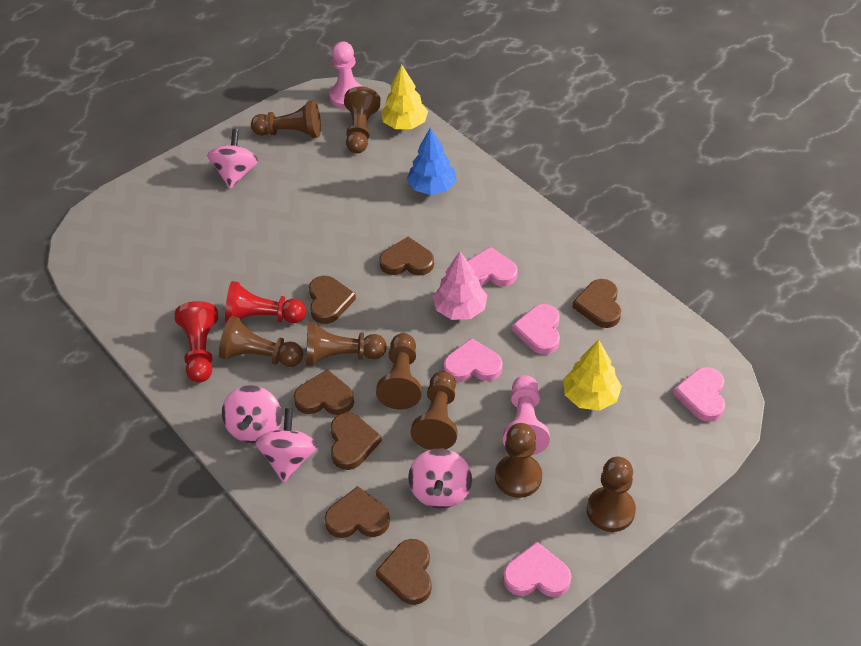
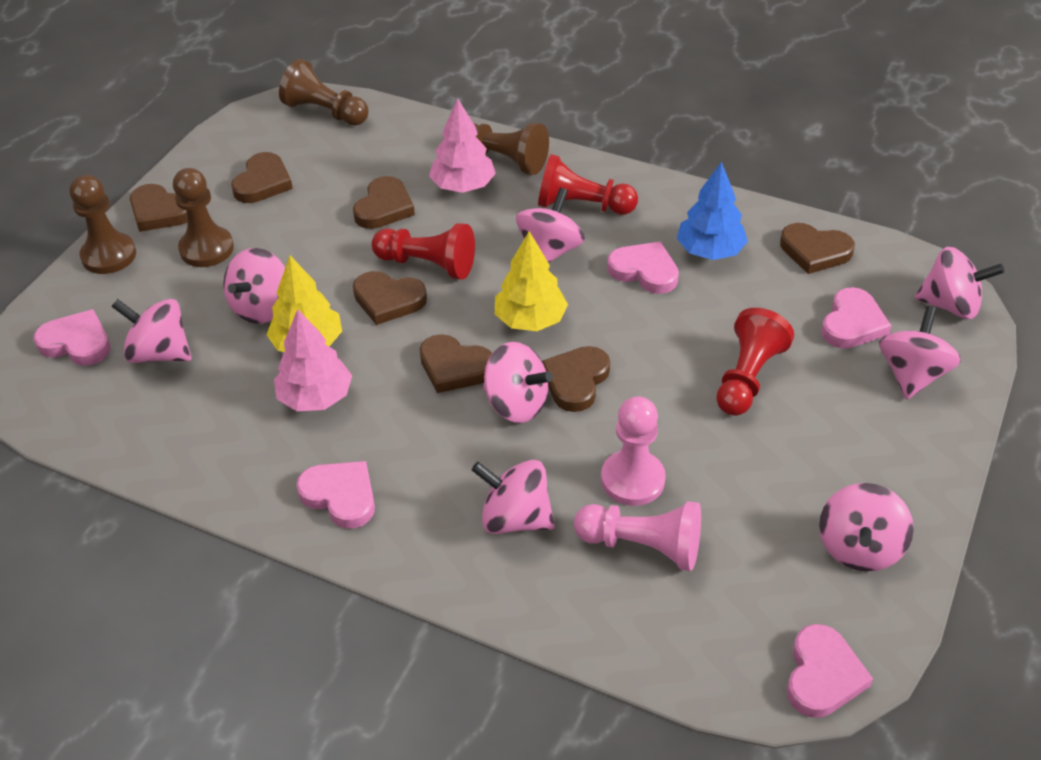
brown pawn: 8 -> 4
pink spinning top: 4 -> 8
pink tree: 1 -> 2
red pawn: 2 -> 3

